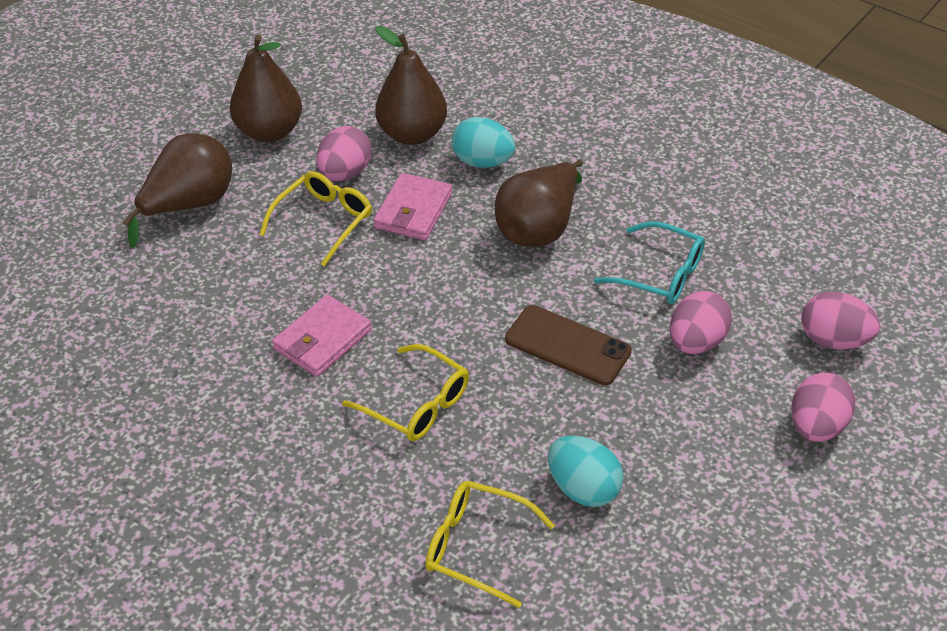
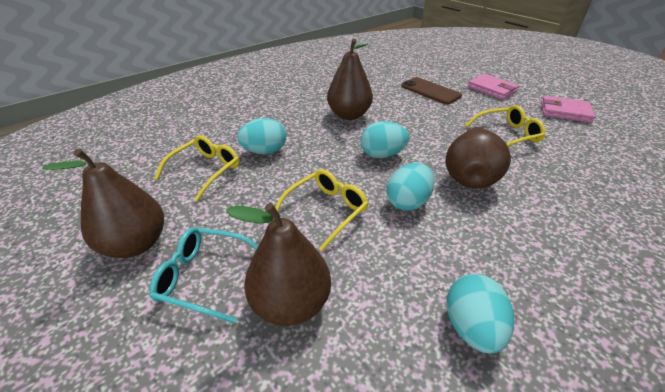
pink egg: 4 -> 0
turquoise egg: 2 -> 4

